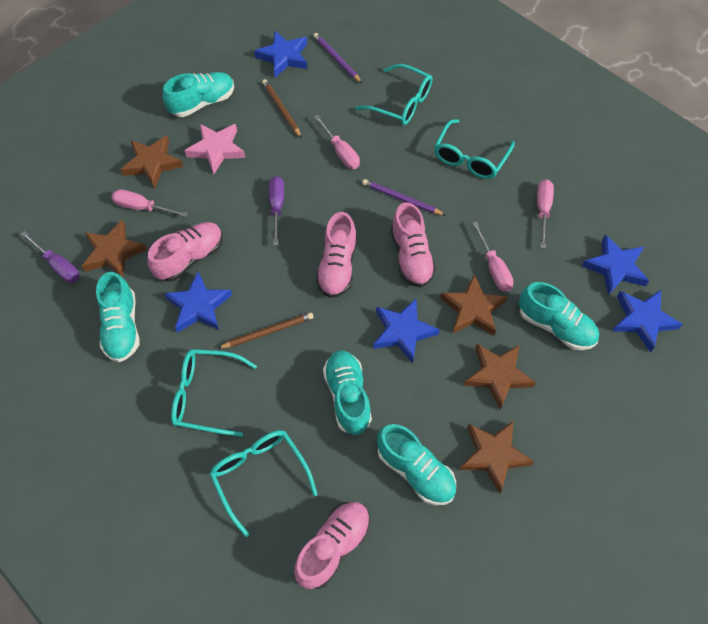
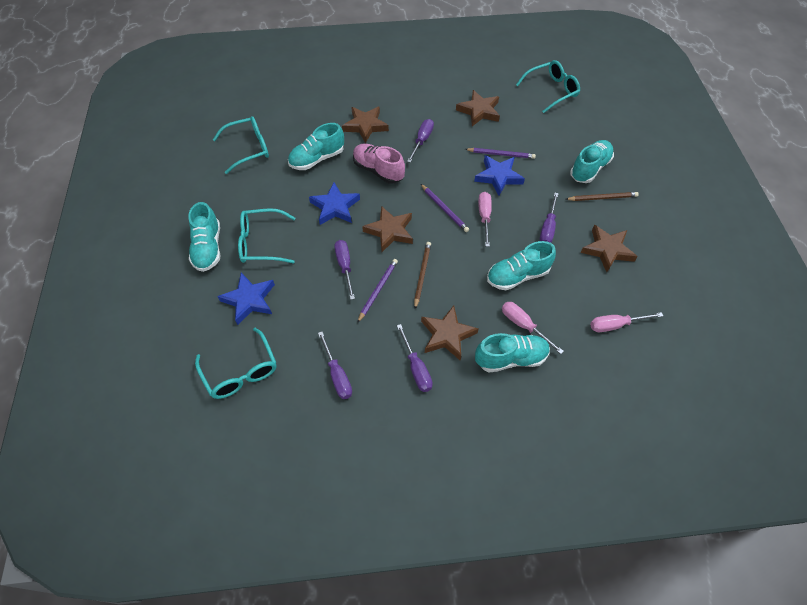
blue star: 5 -> 3
pink screwdriver: 4 -> 3
pink shoe: 4 -> 1
pink star: 1 -> 0
purple pencil: 2 -> 3
purple screwdriver: 2 -> 5

